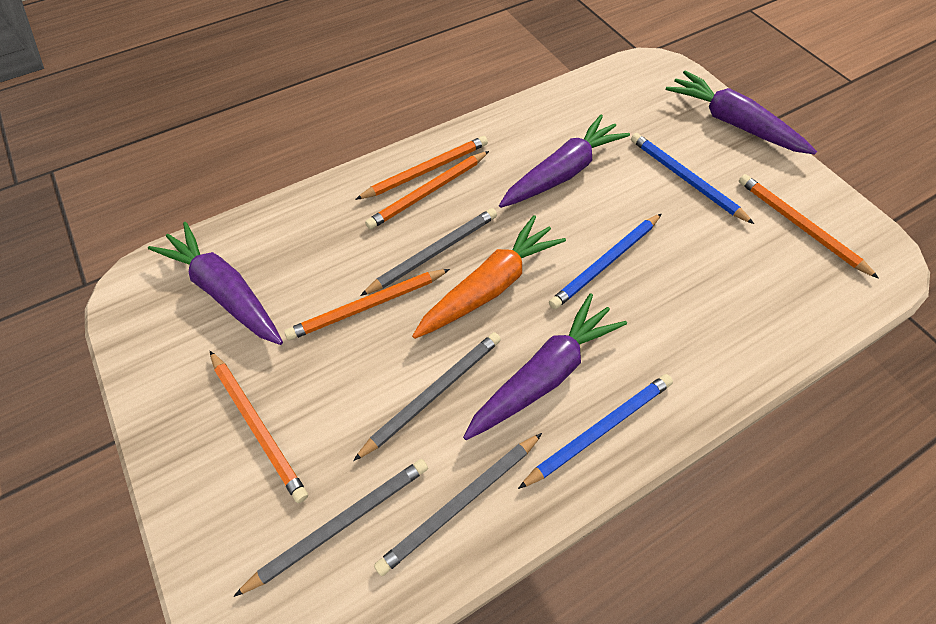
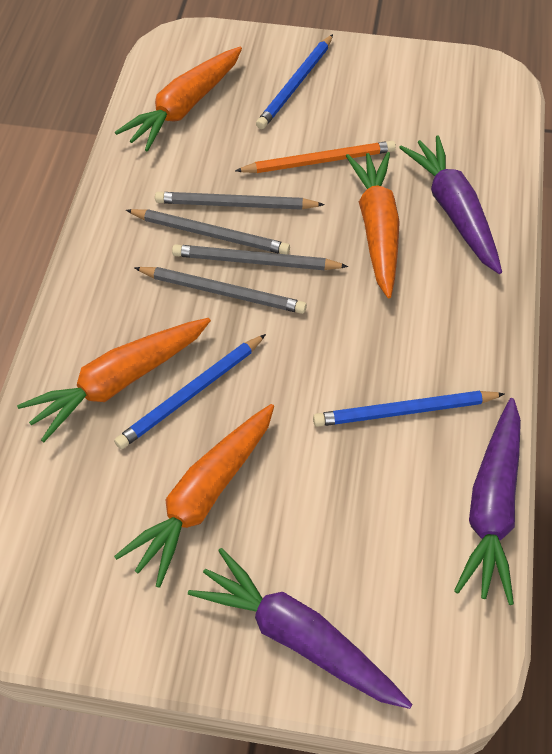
orange carrot: 1 -> 4
orange pencil: 5 -> 1
purple carrot: 4 -> 3

